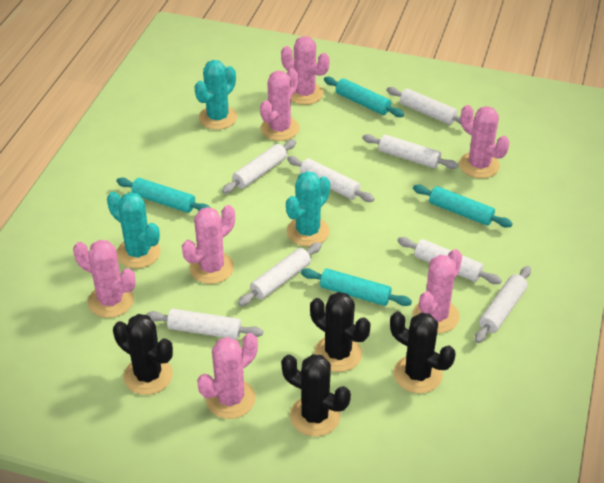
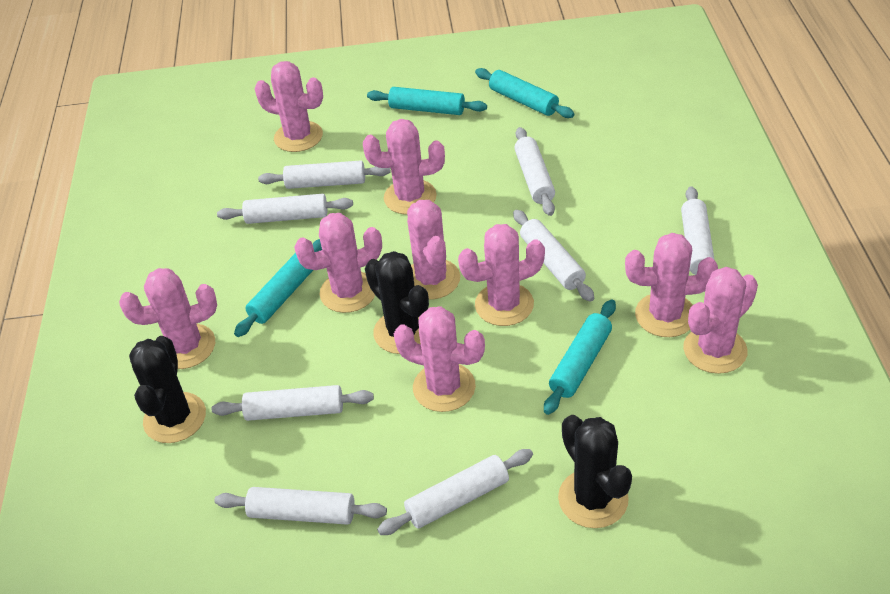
black cactus: 4 -> 3
pink cactus: 7 -> 9
turquoise cactus: 3 -> 0

